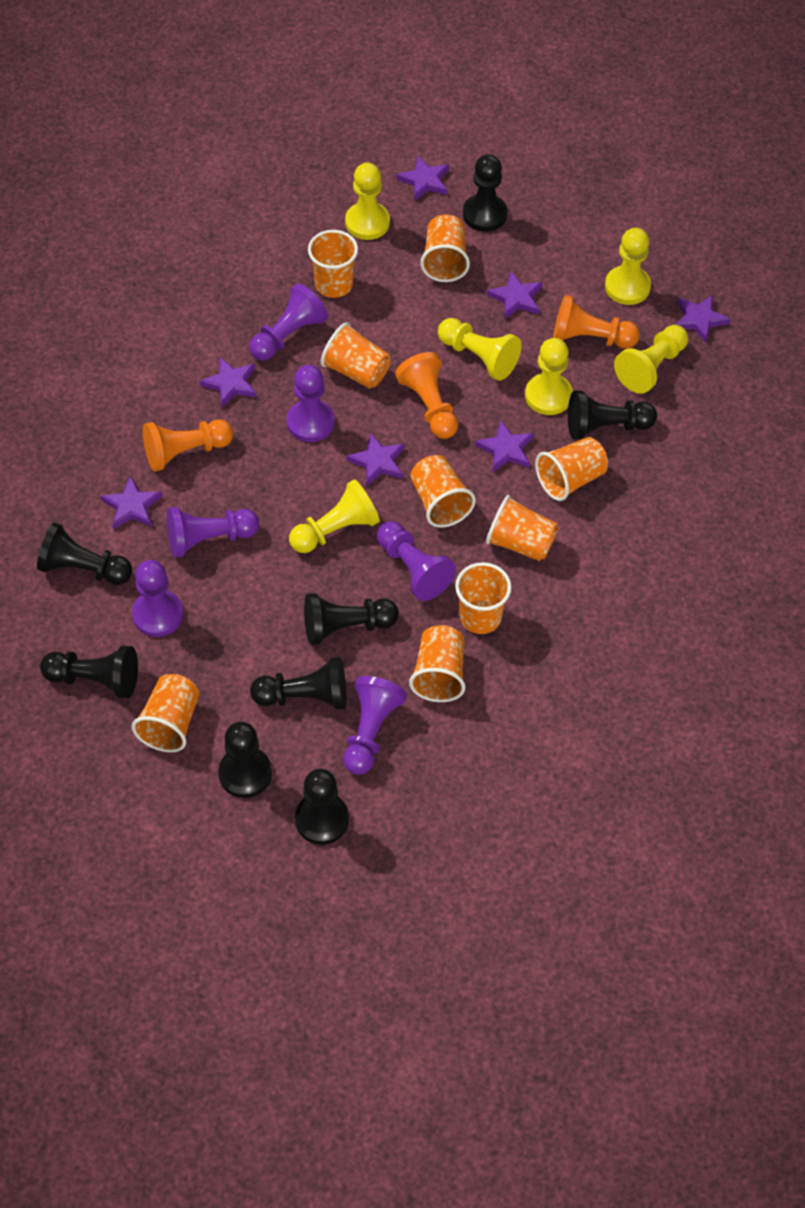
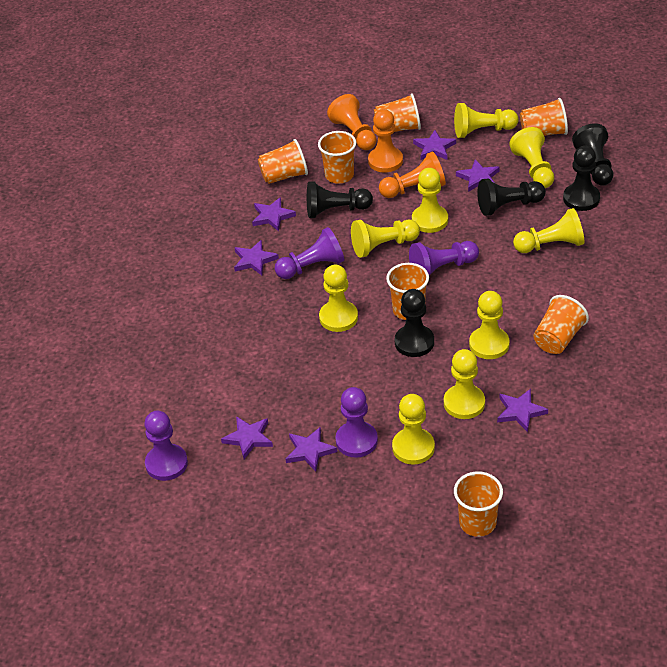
black pawn: 8 -> 5
orange cup: 9 -> 7
purple pawn: 6 -> 4
yellow pawn: 6 -> 9

